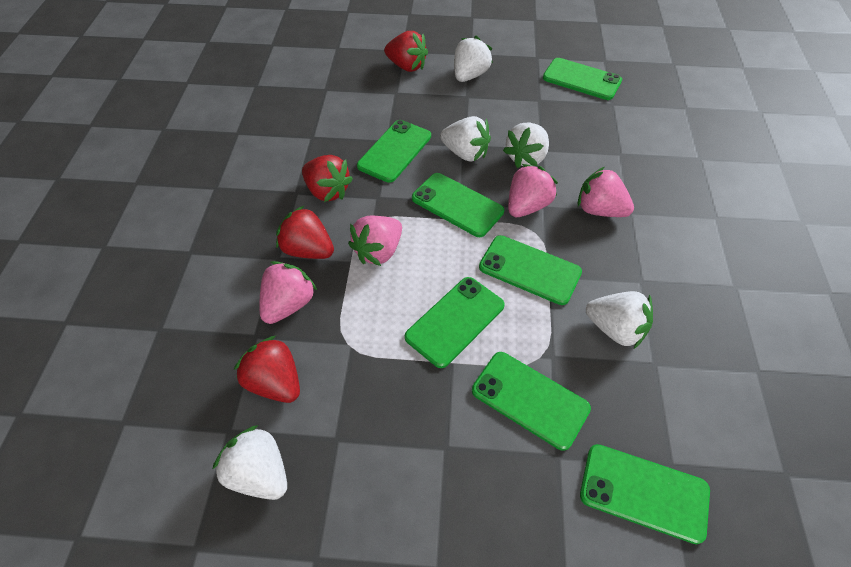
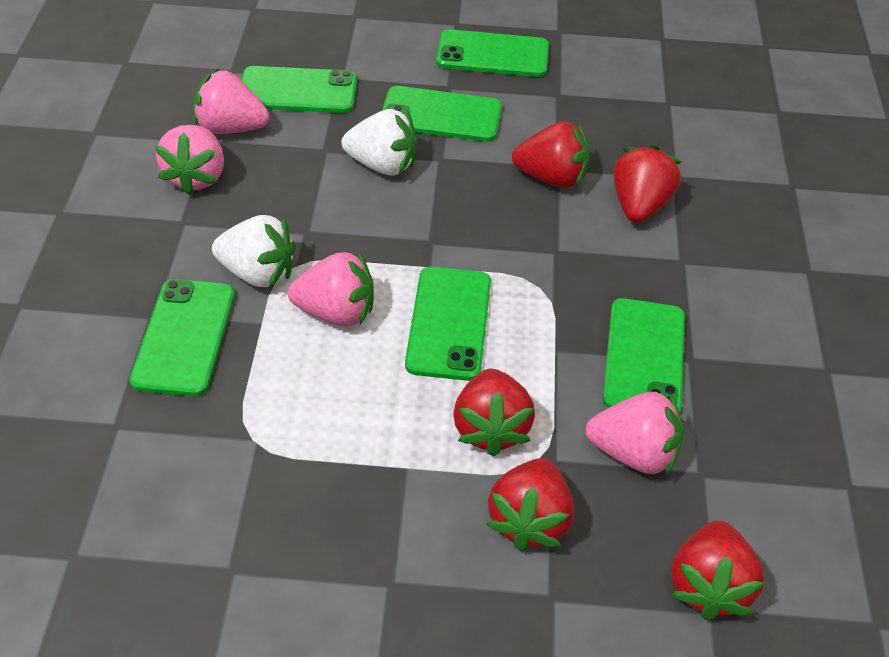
green phone: 7 -> 6
red strawberry: 4 -> 5
white strawberry: 5 -> 2

